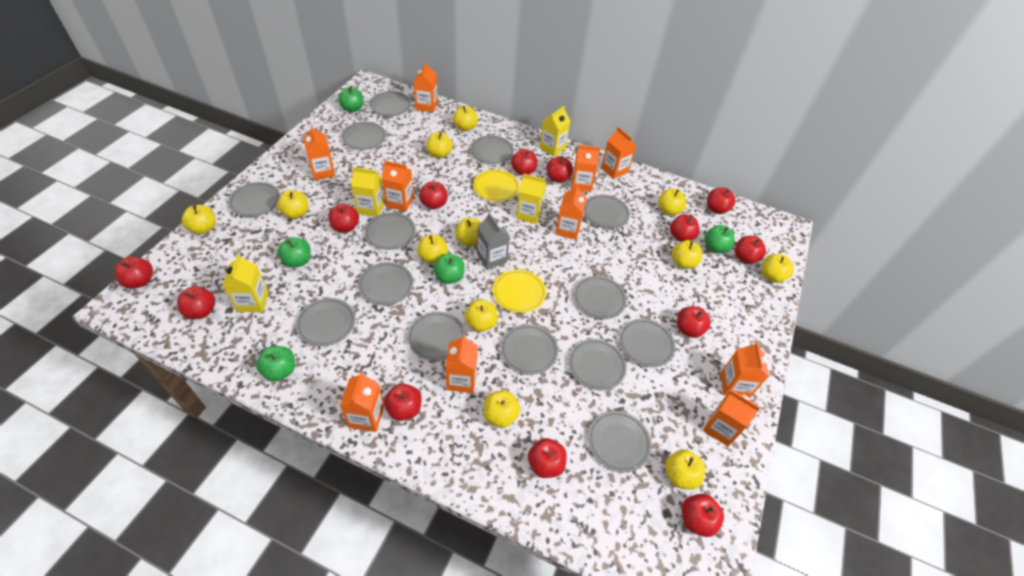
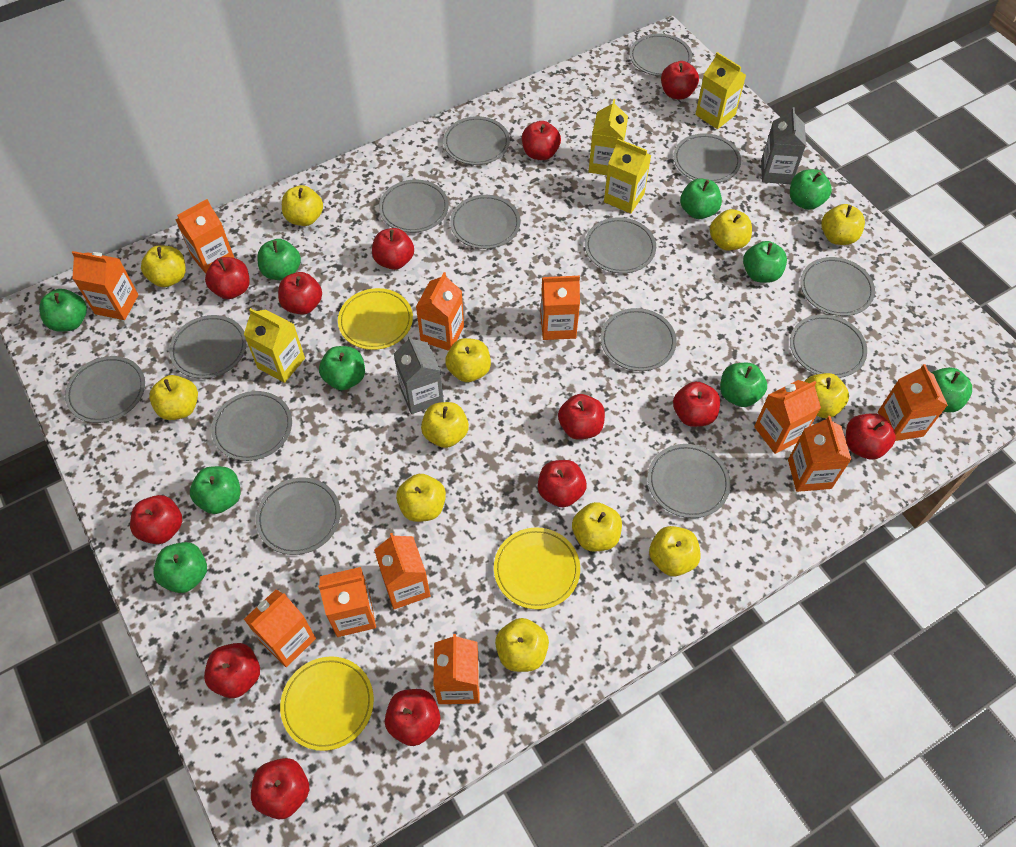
green apple: 5 -> 10
grey carton: 1 -> 2
orange carton: 10 -> 11
yellow plate: 2 -> 3

